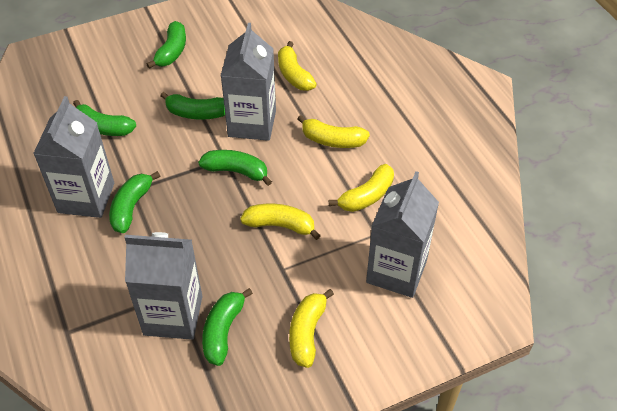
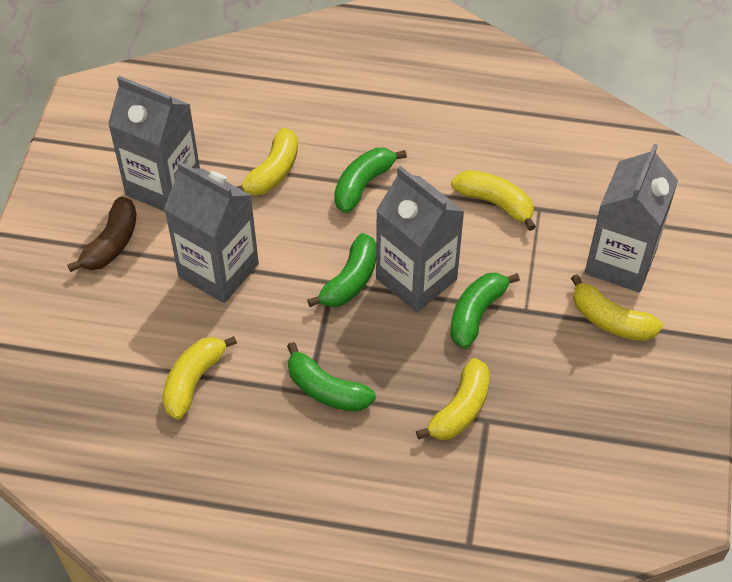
brown banana: 0 -> 1
green banana: 6 -> 4

